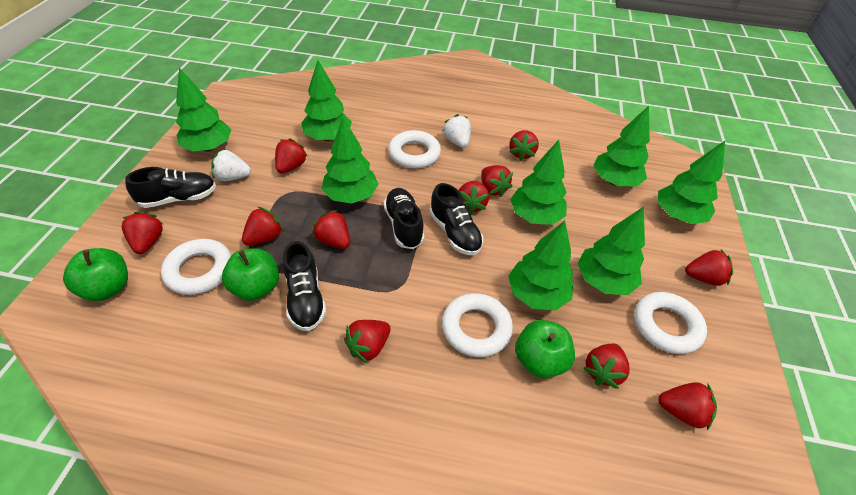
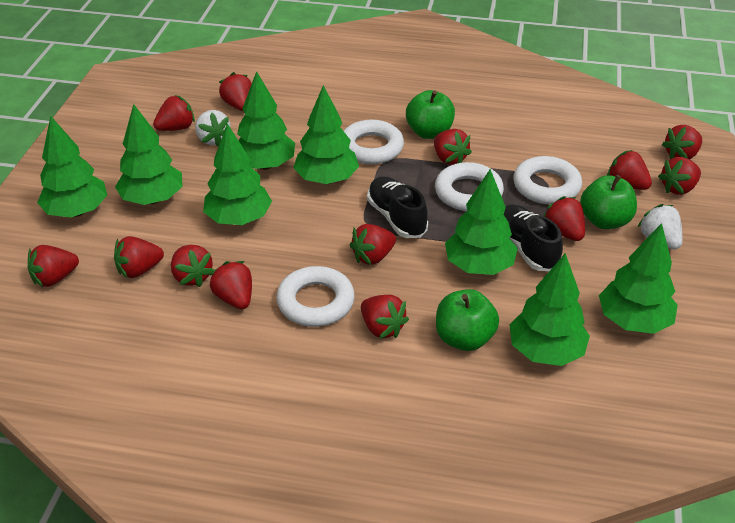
black shoe: 4 -> 2
red strawberry: 11 -> 13

